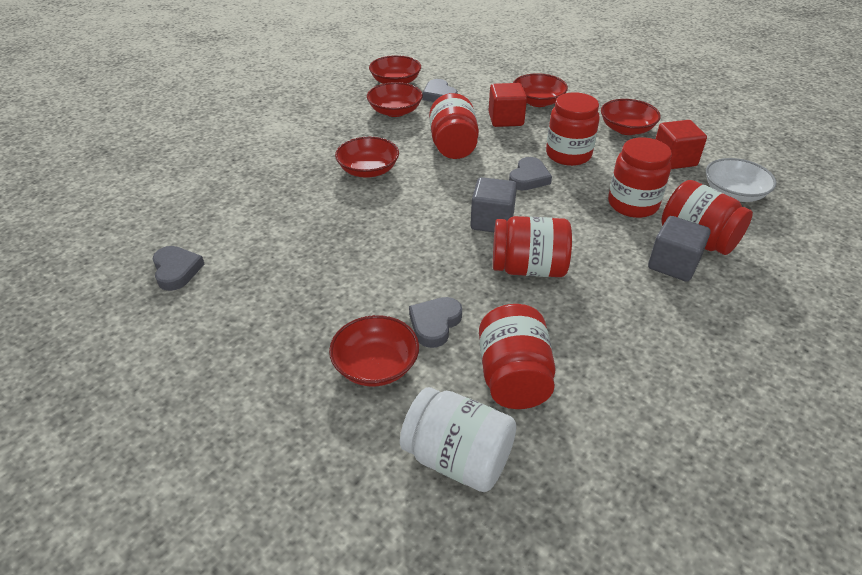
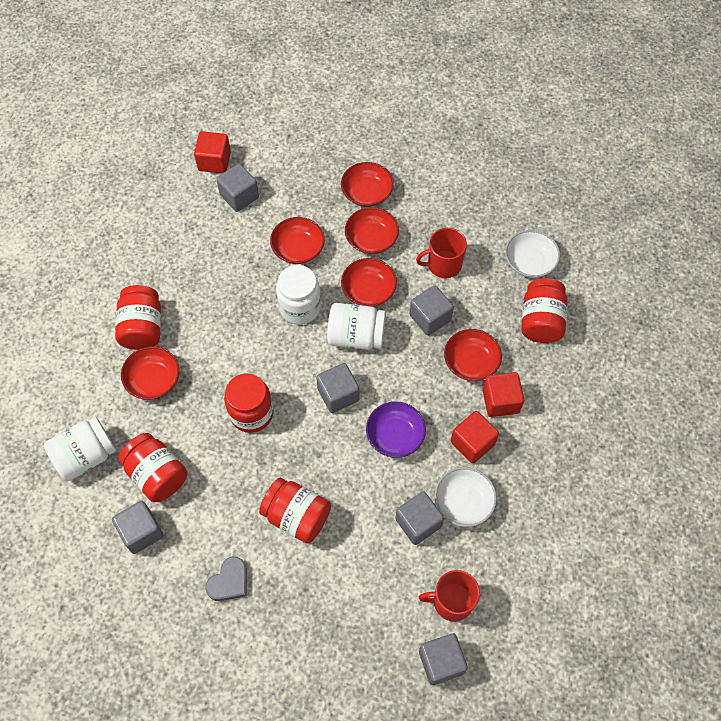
grey cube: 2 -> 6
grey heart: 4 -> 1
purple bowl: 0 -> 1
red cube: 2 -> 3
red jar: 6 -> 5
red mug: 0 -> 2
white bowl: 1 -> 2
white jar: 1 -> 3

